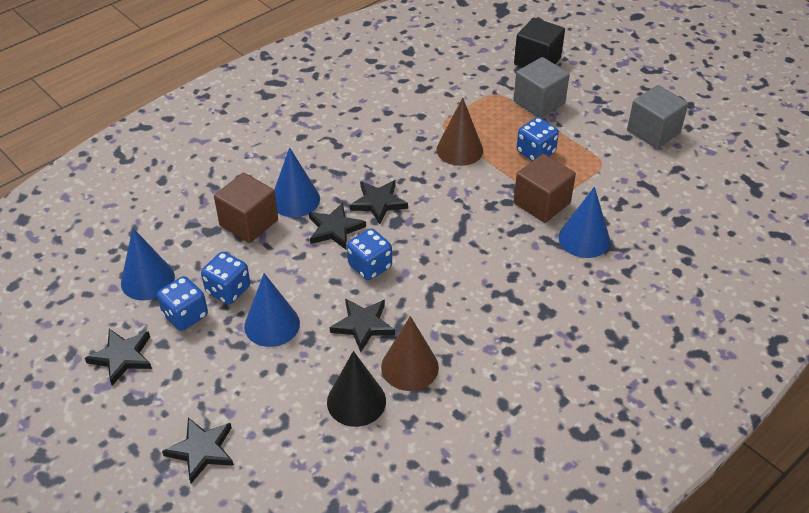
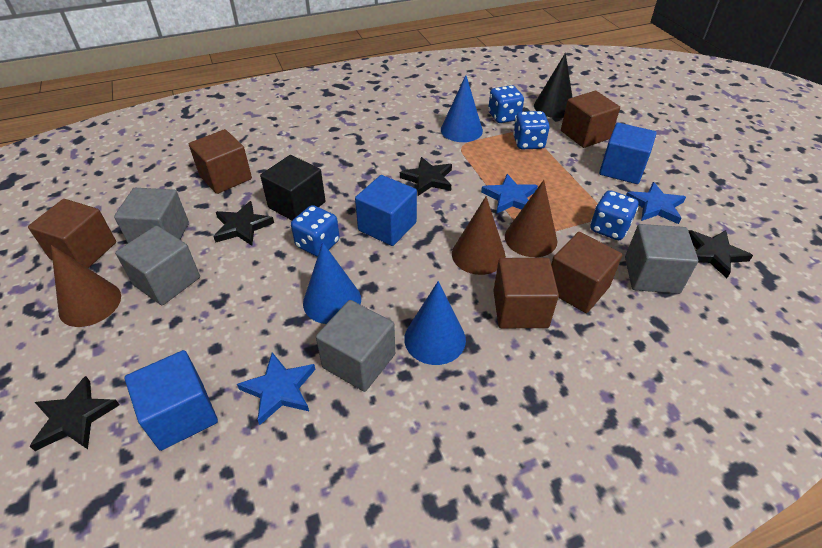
black star: 5 -> 4
blue cone: 4 -> 3
blue cube: 0 -> 3
blue star: 0 -> 3
brown cone: 2 -> 3
brown cube: 2 -> 5
grey cube: 2 -> 4

